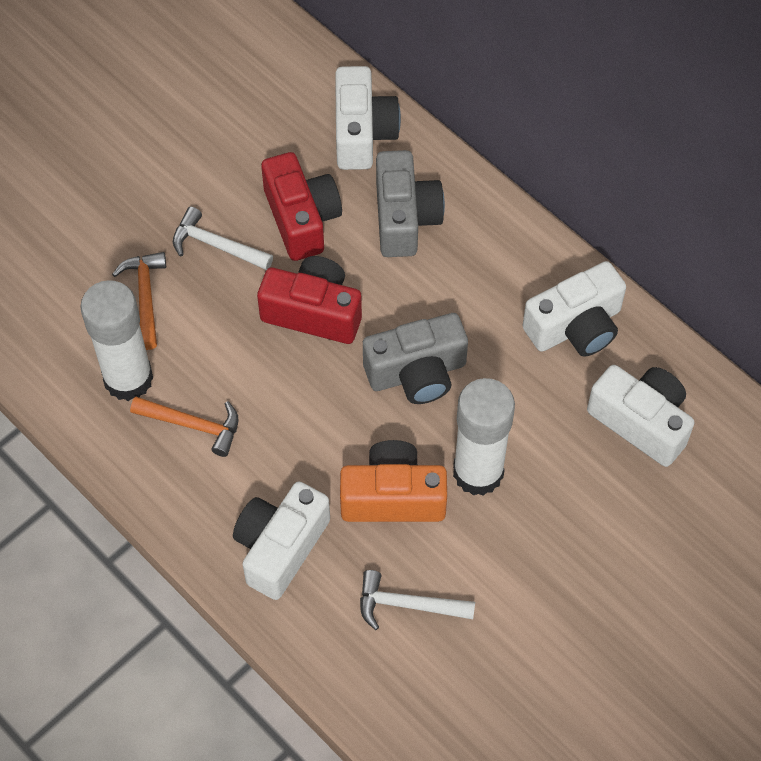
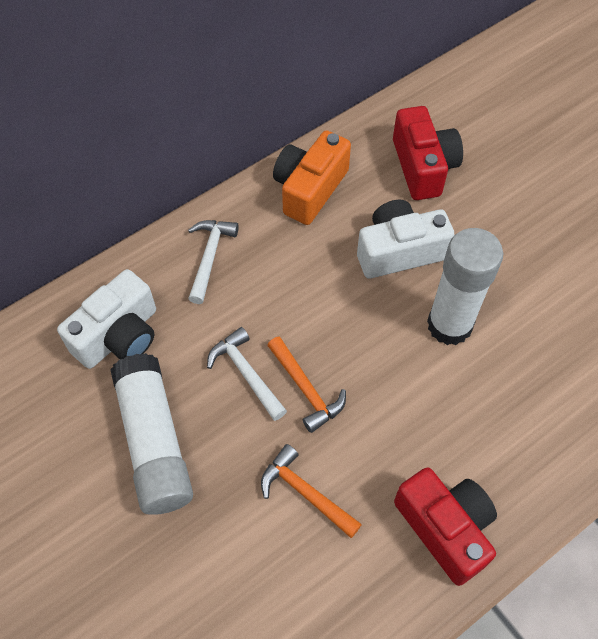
grey camera: 2 -> 0
white camera: 4 -> 2

